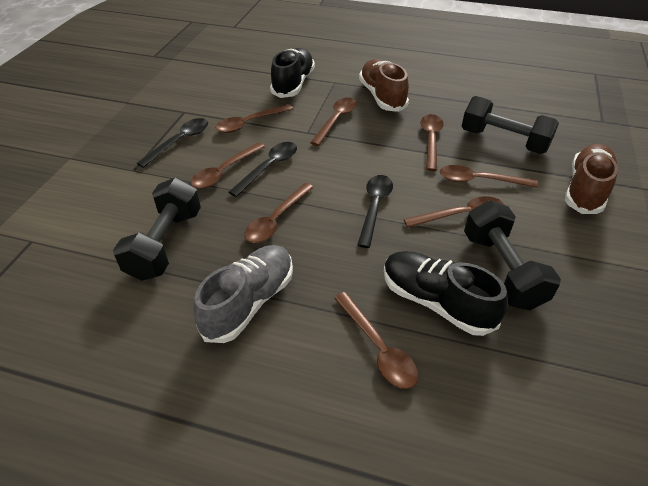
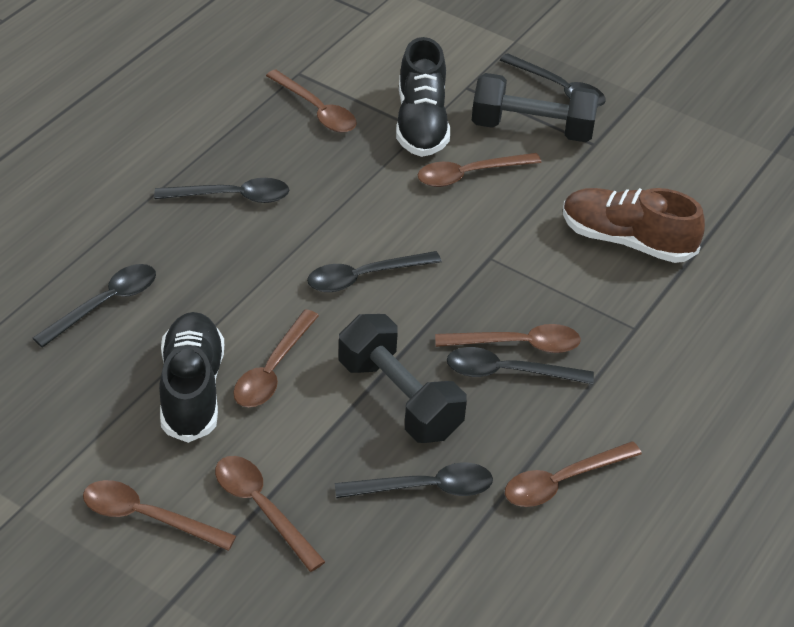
black dumbbell: 3 -> 2
black spoon: 3 -> 6
brown shoe: 2 -> 1
brown spoon: 8 -> 7
grey shoe: 1 -> 0

